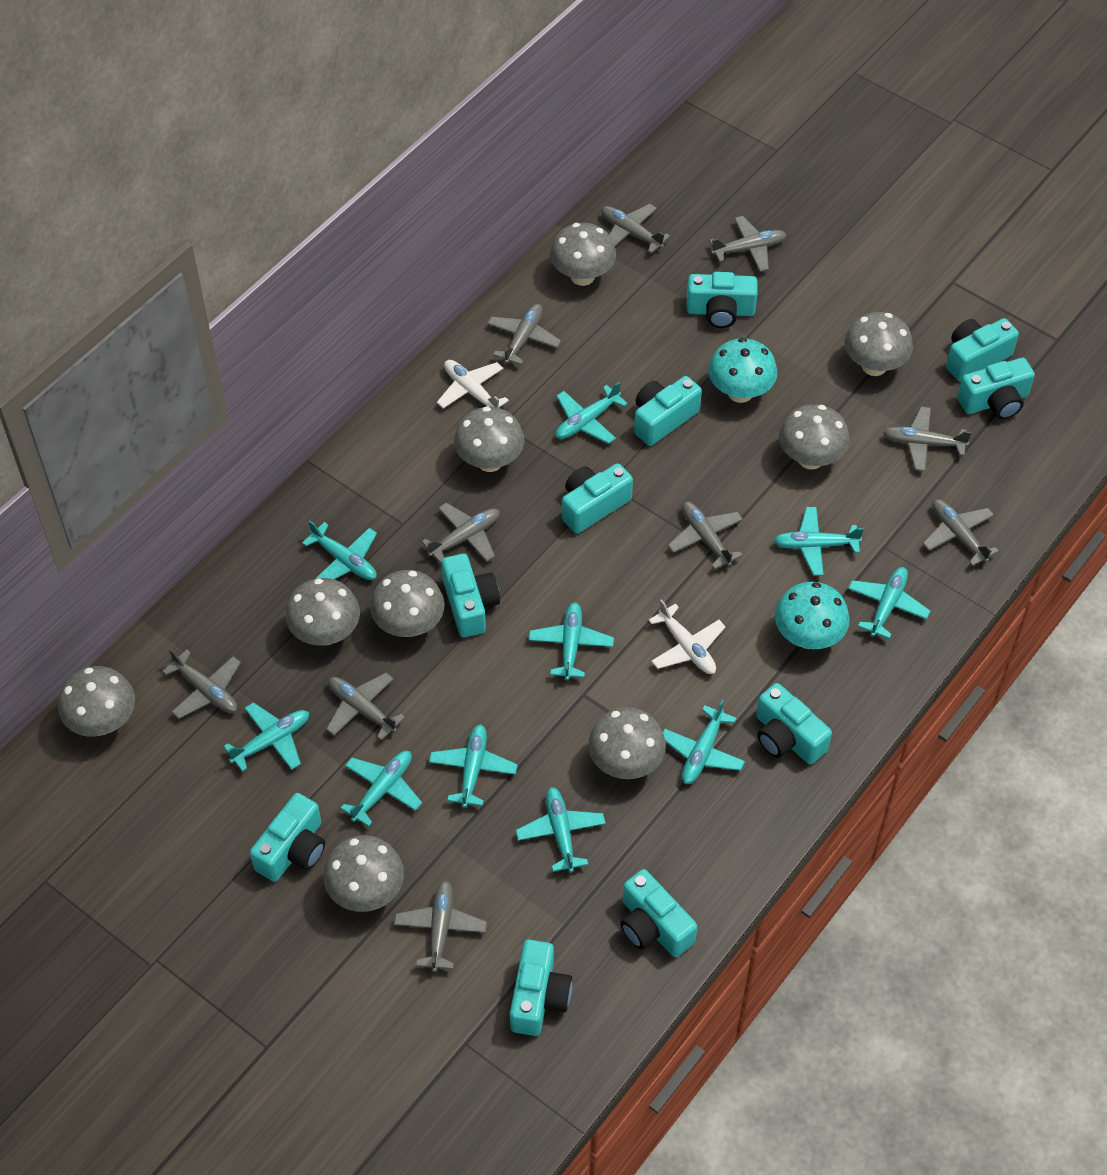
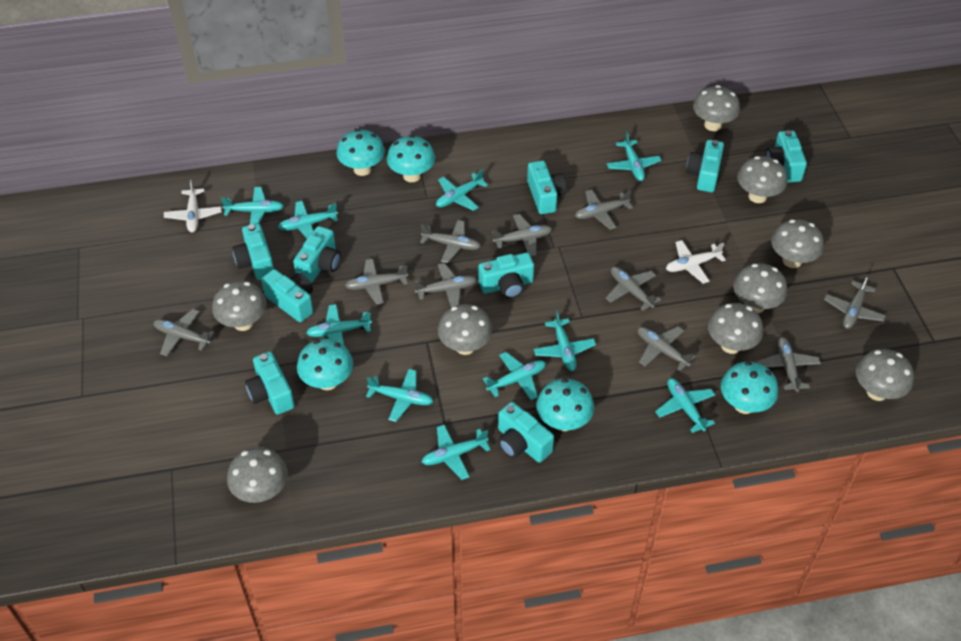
turquoise camera: 10 -> 9
turquoise mushroom: 2 -> 5

